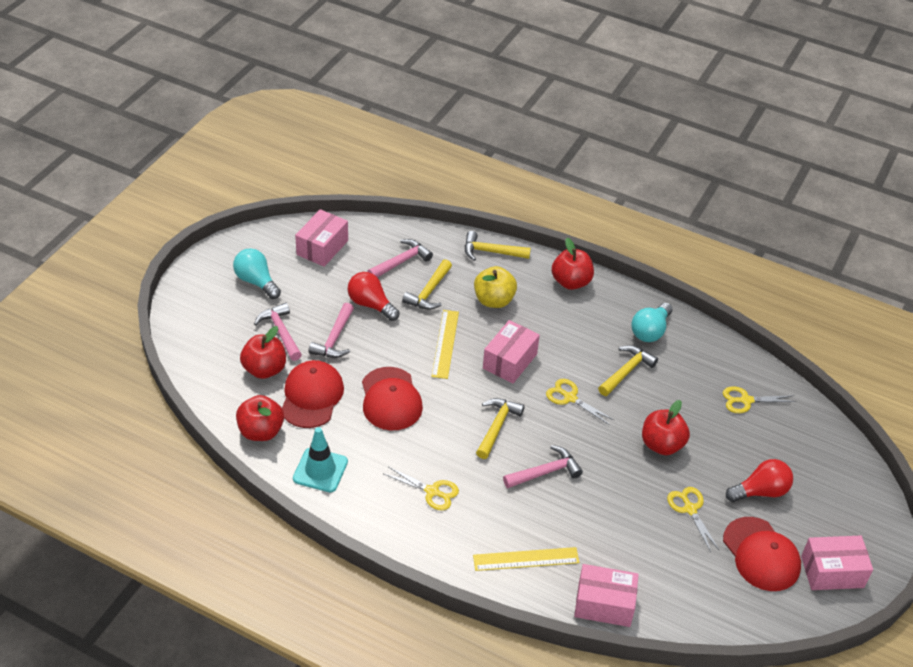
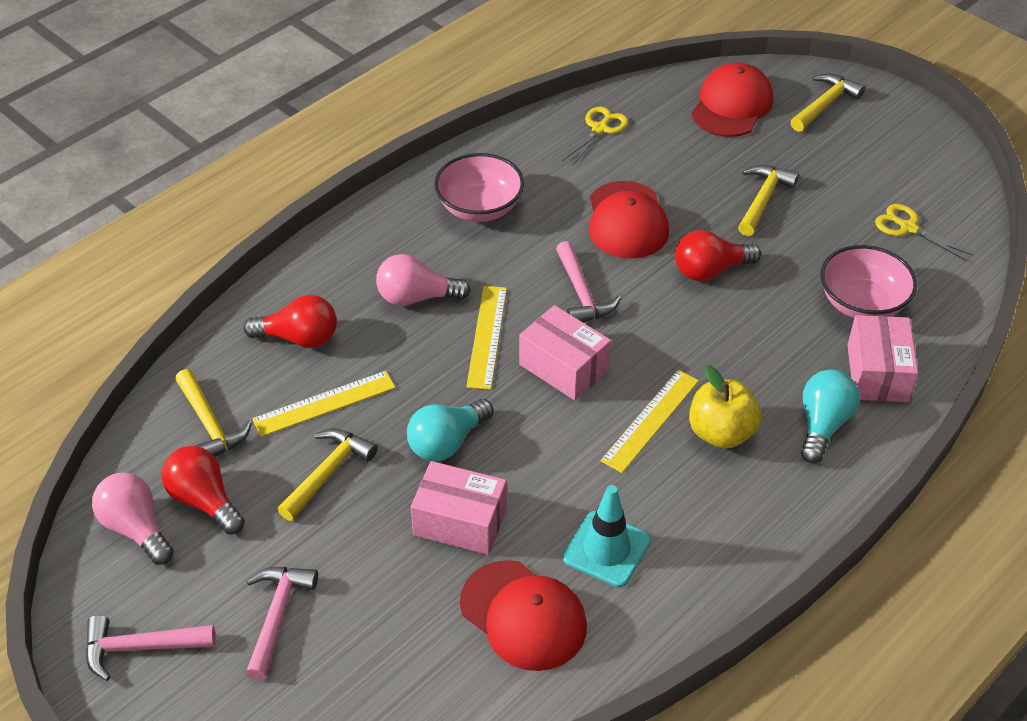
pink bowl: 0 -> 2
pink box: 4 -> 3
pink hammer: 4 -> 3
pink light bulb: 0 -> 2
red apple: 4 -> 0
red light bulb: 2 -> 3
yellow ruler: 2 -> 3
yellow scissors: 4 -> 2

